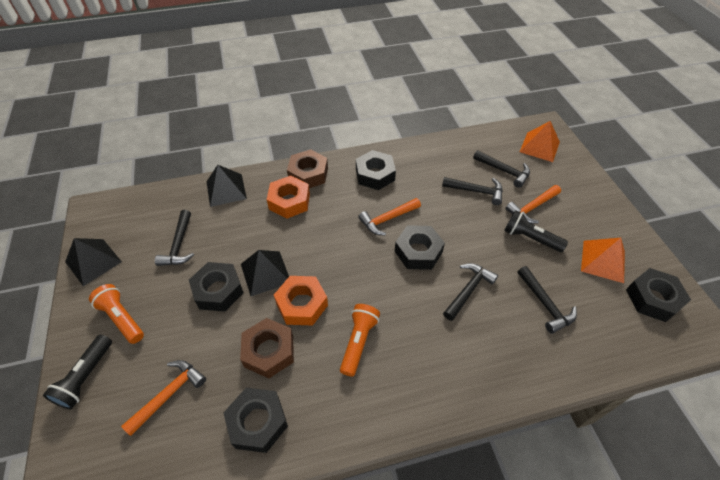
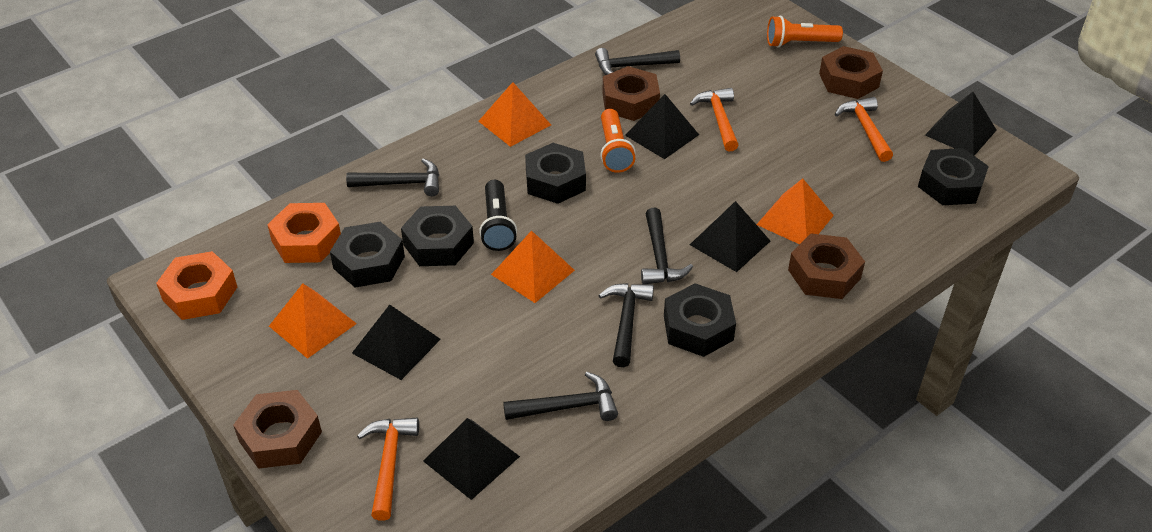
black flashlight: 2 -> 1
black pyramid: 3 -> 5
brown nut: 2 -> 4
orange pyramid: 2 -> 4

